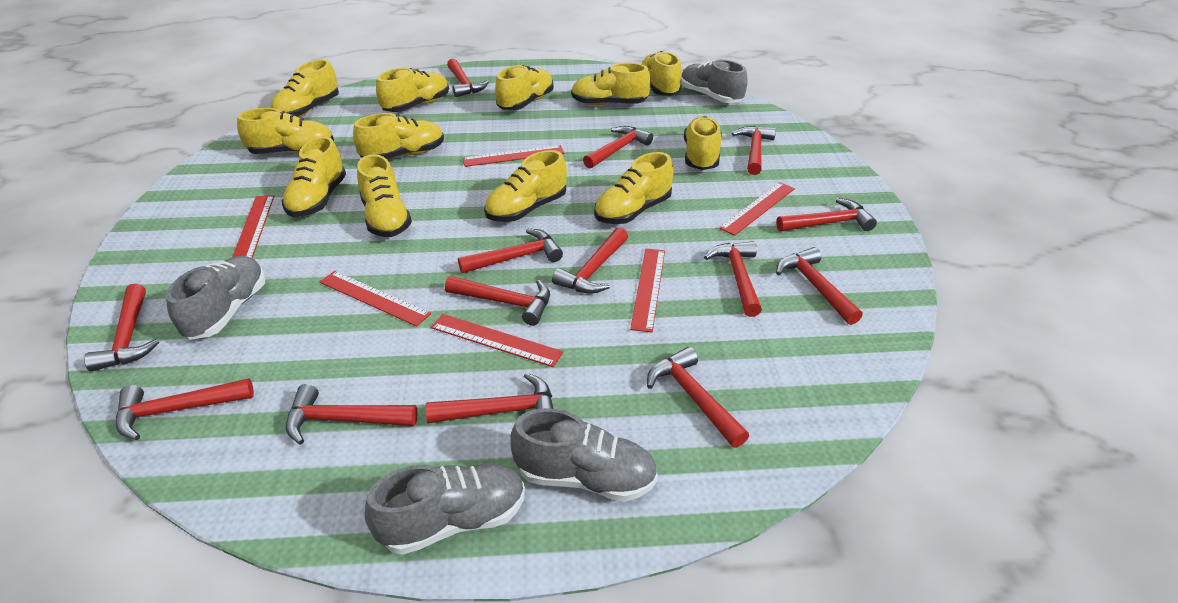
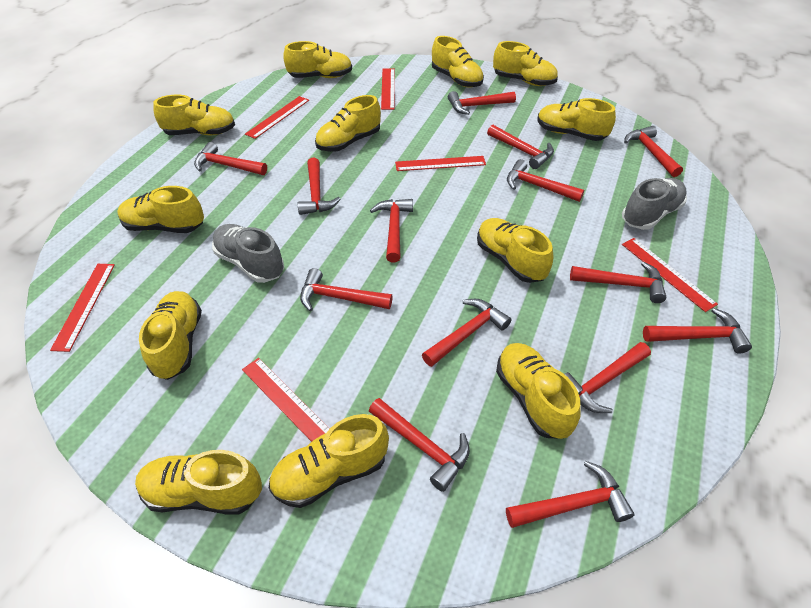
grey shoe: 4 -> 2

